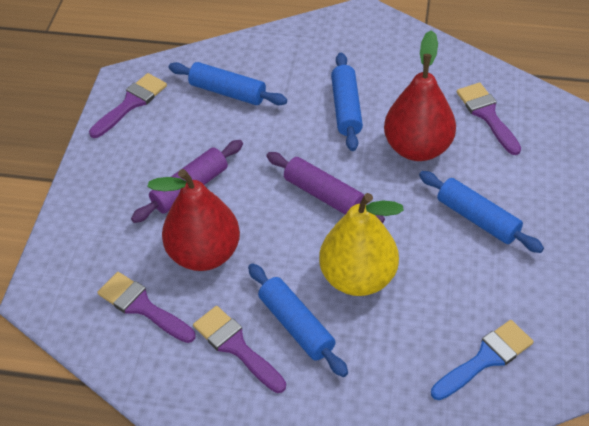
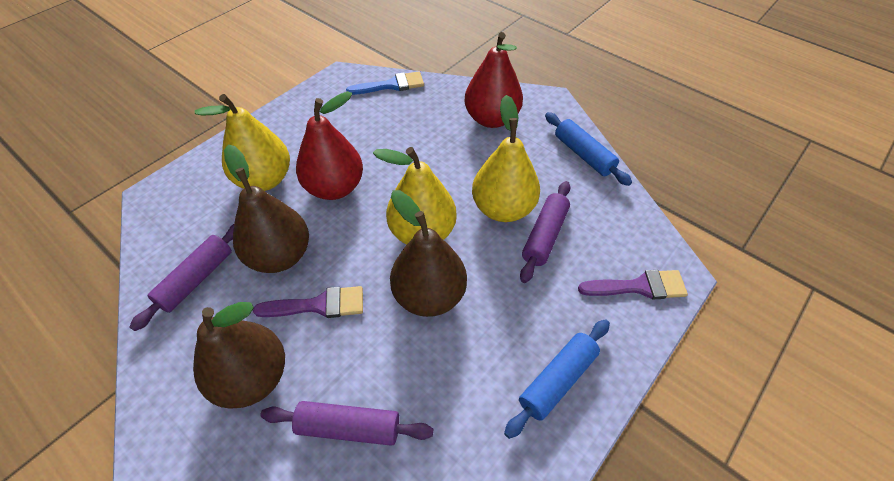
blue rolling pin: 4 -> 2
brown pear: 0 -> 3
purple brush: 4 -> 2
purple rolling pin: 2 -> 3
yellow pear: 1 -> 3

